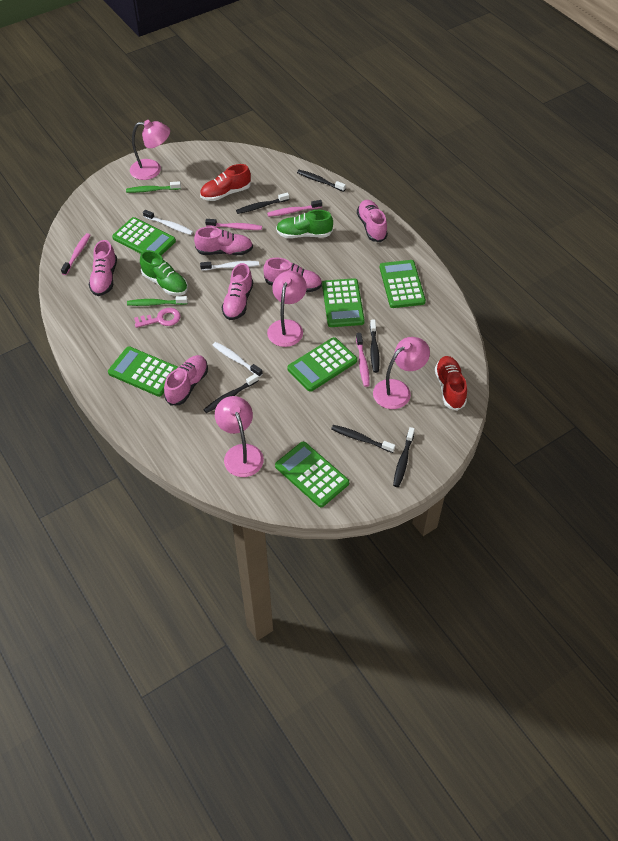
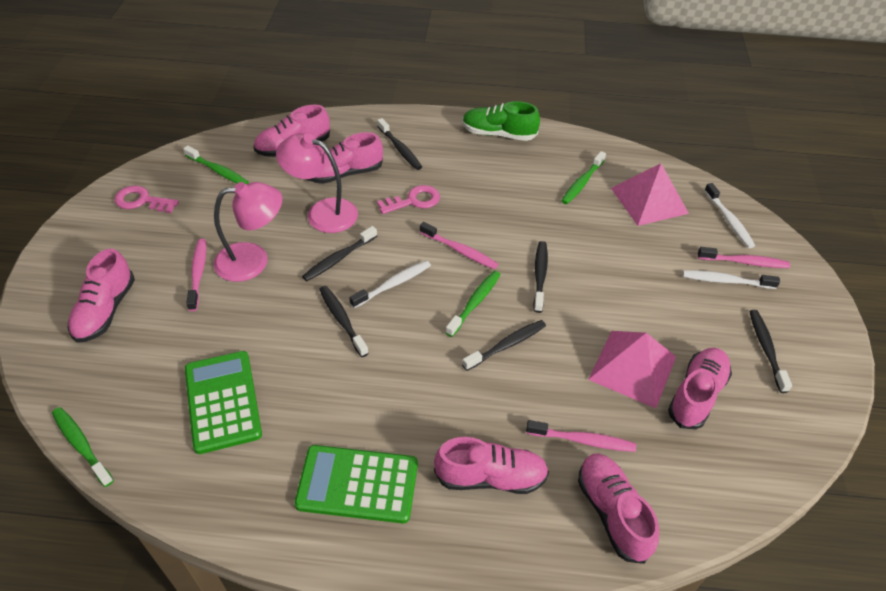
green calculator: 6 -> 2
green shoe: 2 -> 1
green toothbrush: 2 -> 4
pink key: 1 -> 2
pink lamp: 4 -> 2
pink pyramid: 0 -> 2
red shoe: 2 -> 0

